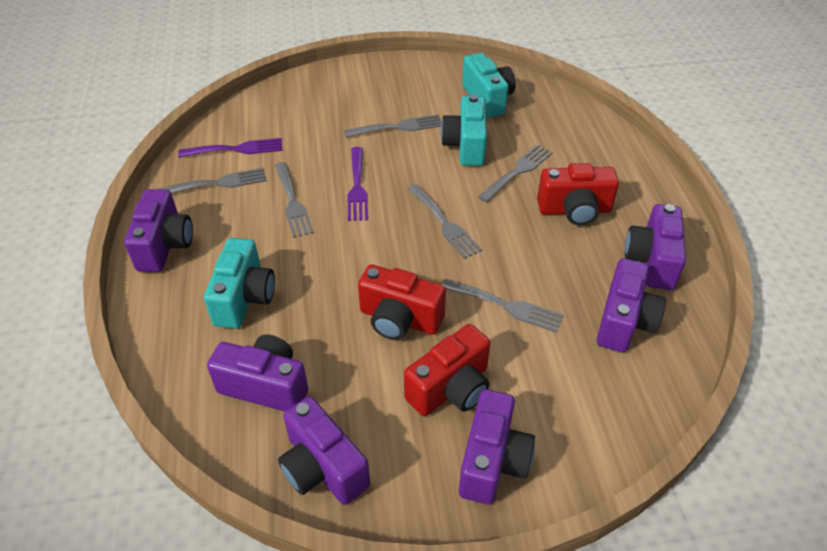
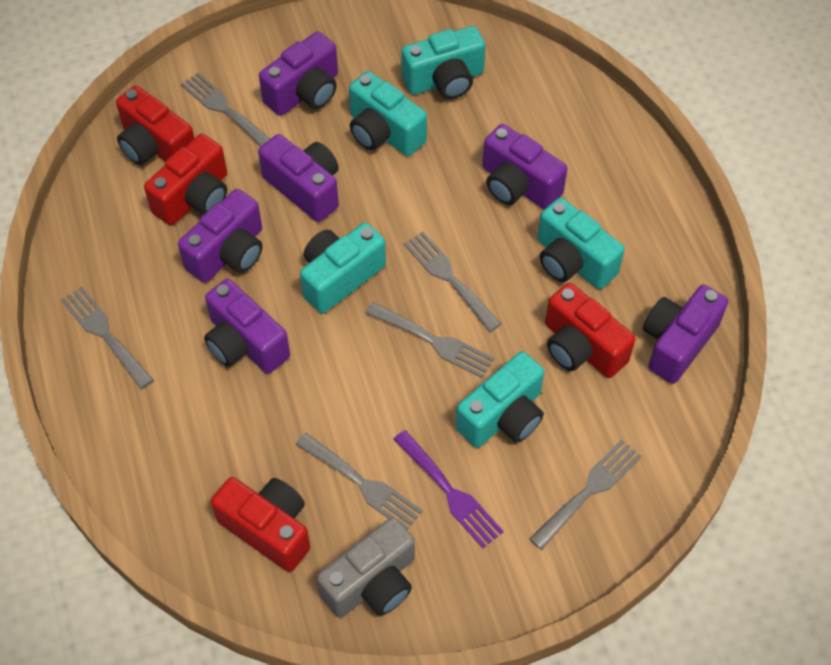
grey camera: 0 -> 1
purple fork: 2 -> 1
red camera: 3 -> 4
turquoise camera: 3 -> 5

